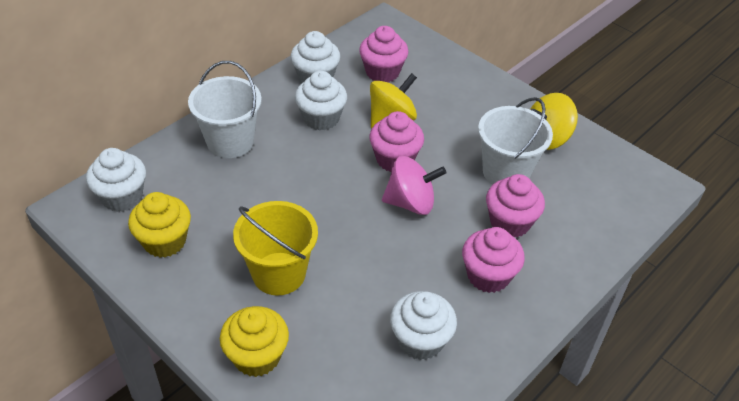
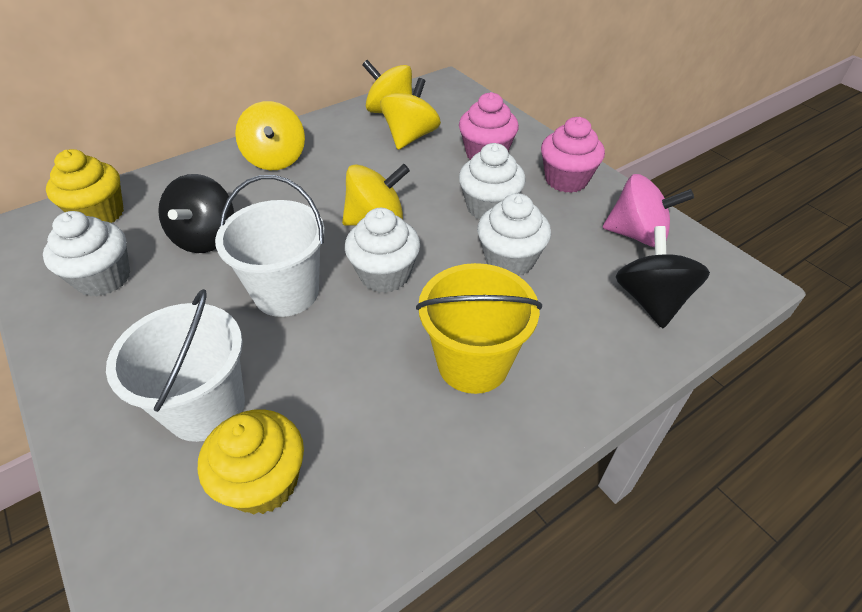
black spinning top: 0 -> 2
pink cupcake: 4 -> 2
yellow spinning top: 2 -> 4

